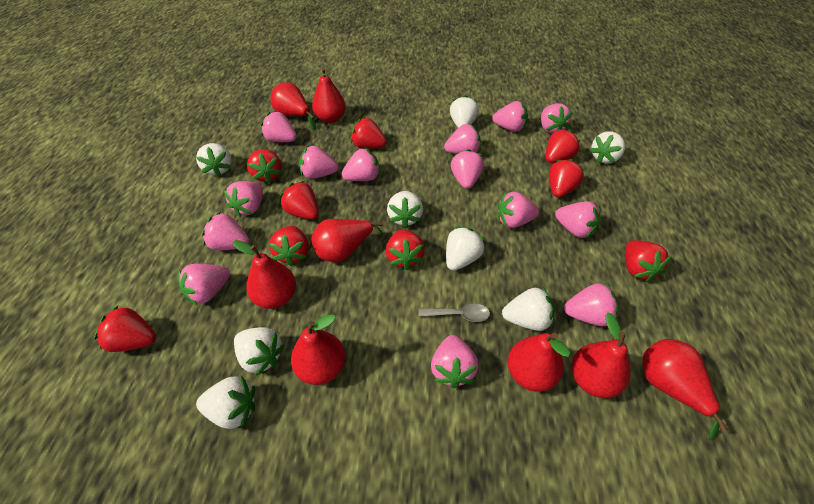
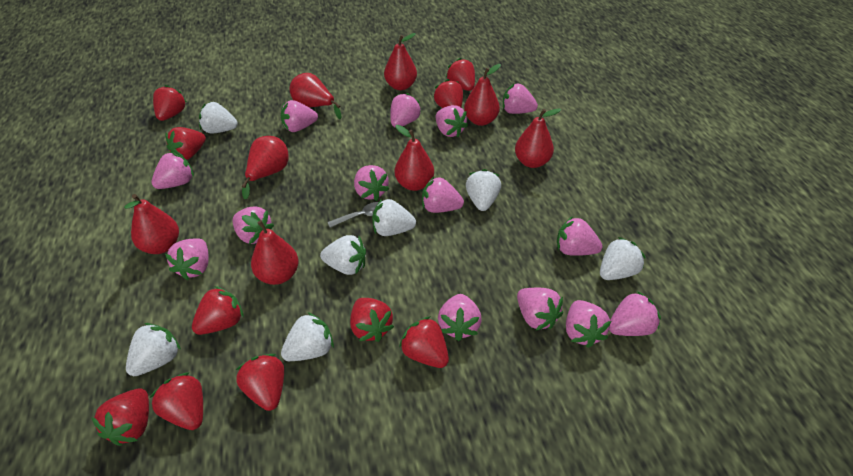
red strawberry: 9 -> 10
white strawberry: 8 -> 7

